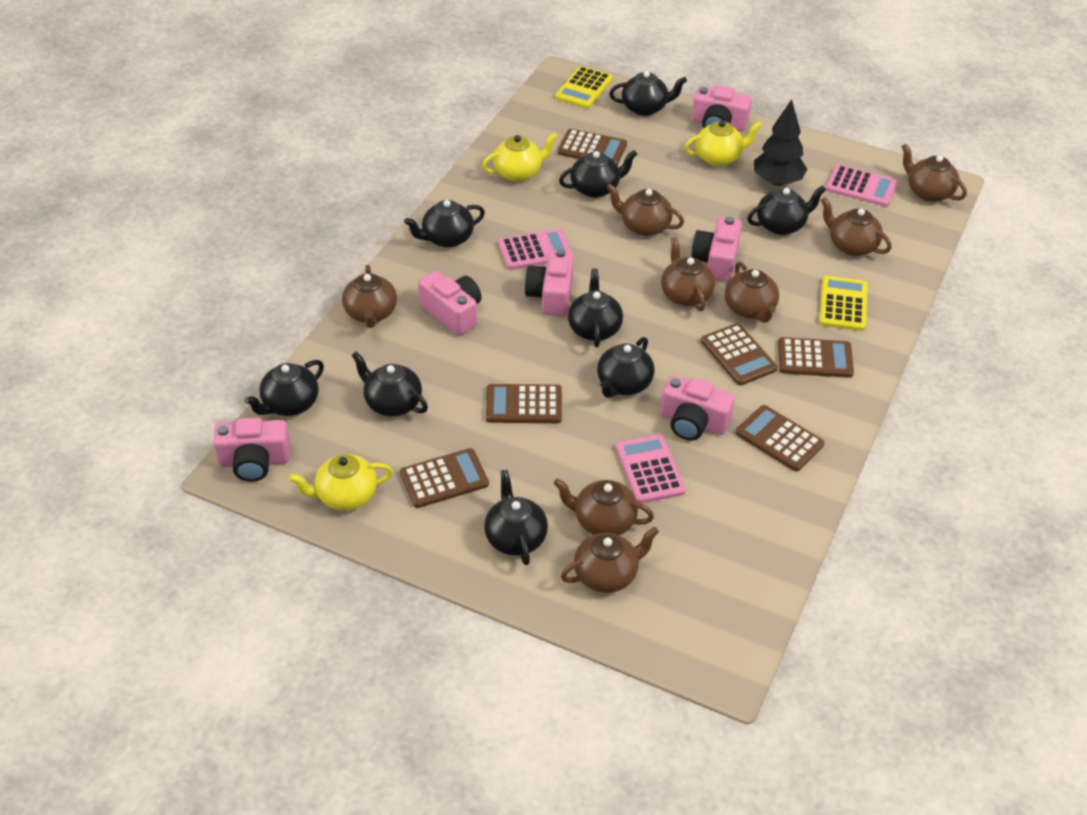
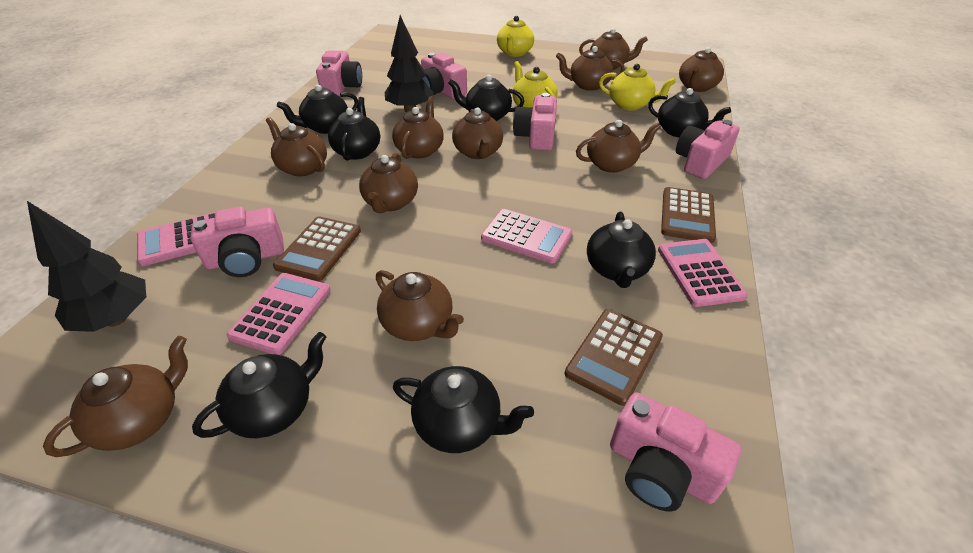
black teapot: 9 -> 7
black tree: 1 -> 2
brown calculator: 6 -> 3
brown teapot: 8 -> 10
pink calculator: 3 -> 4
yellow calculator: 2 -> 0

